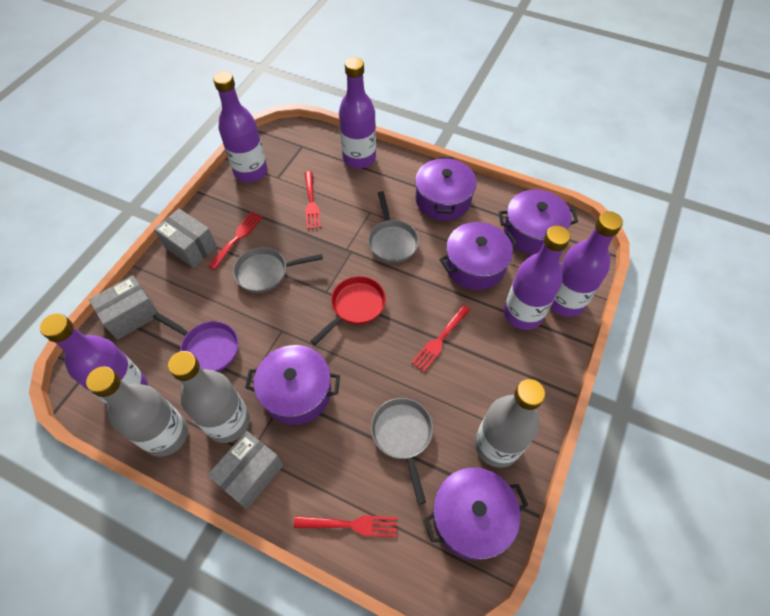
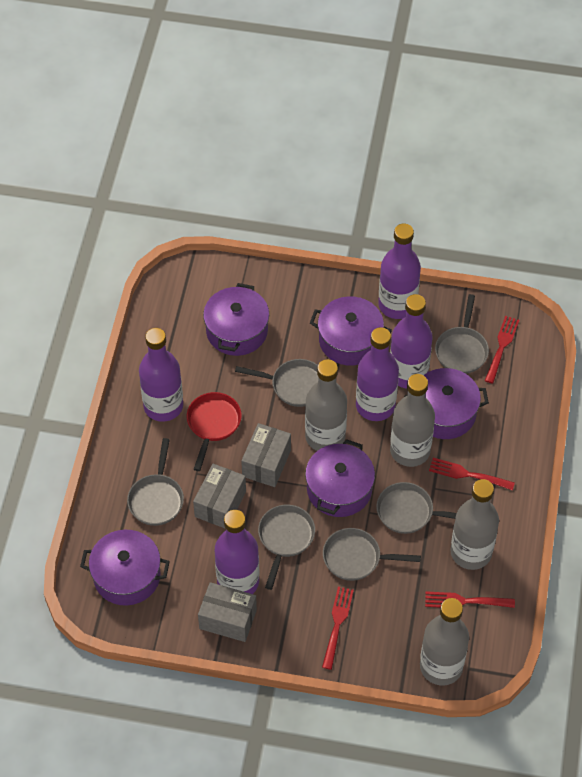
grey bottle: 3 -> 4
grey pan: 3 -> 6
purple pan: 1 -> 0

